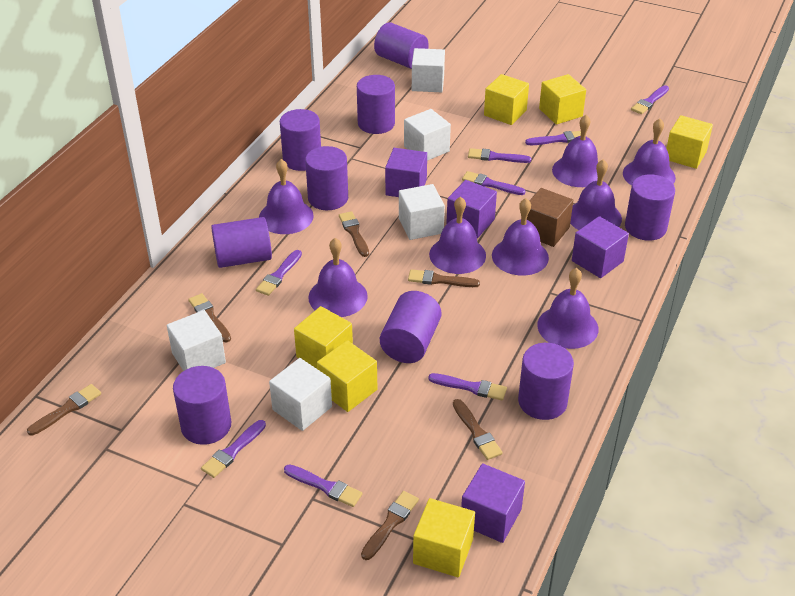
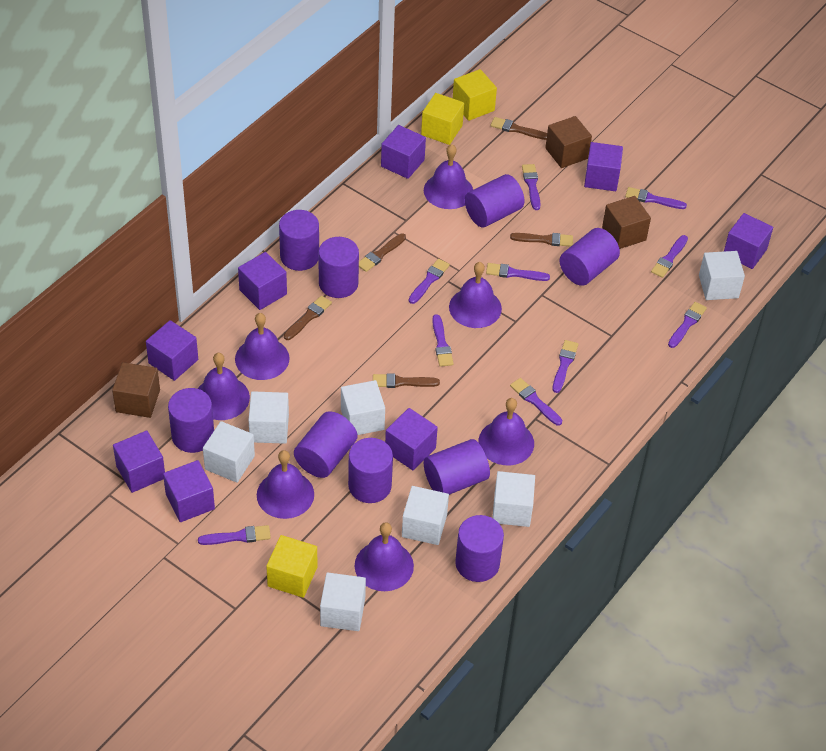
brown brush: 6 -> 5
brown cube: 1 -> 3
purple bell: 8 -> 7
purple brush: 8 -> 10
purple cube: 4 -> 8
white cube: 5 -> 7
yellow cube: 6 -> 3

